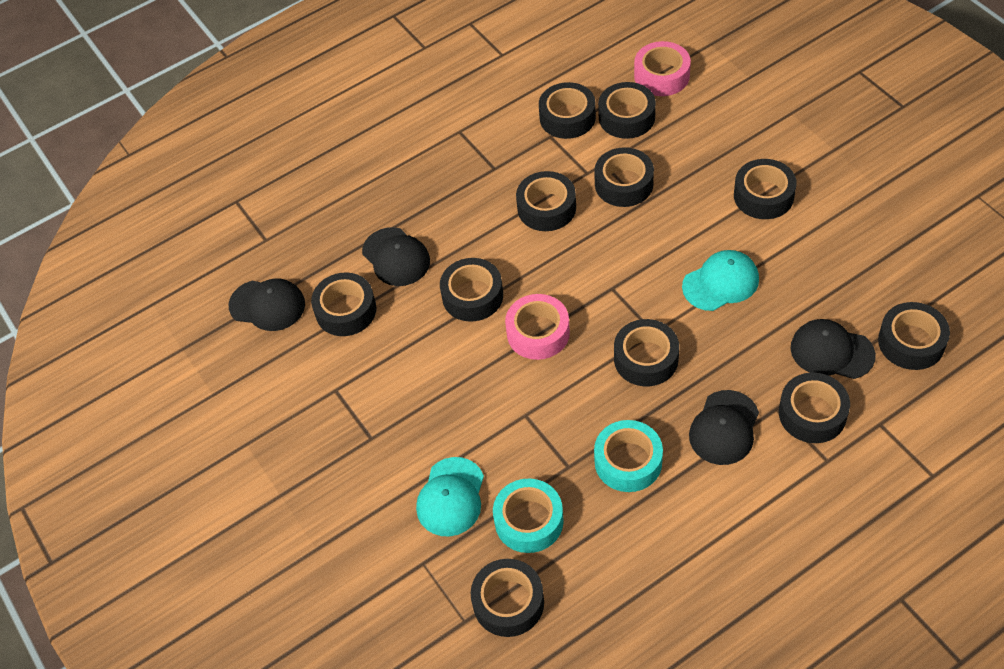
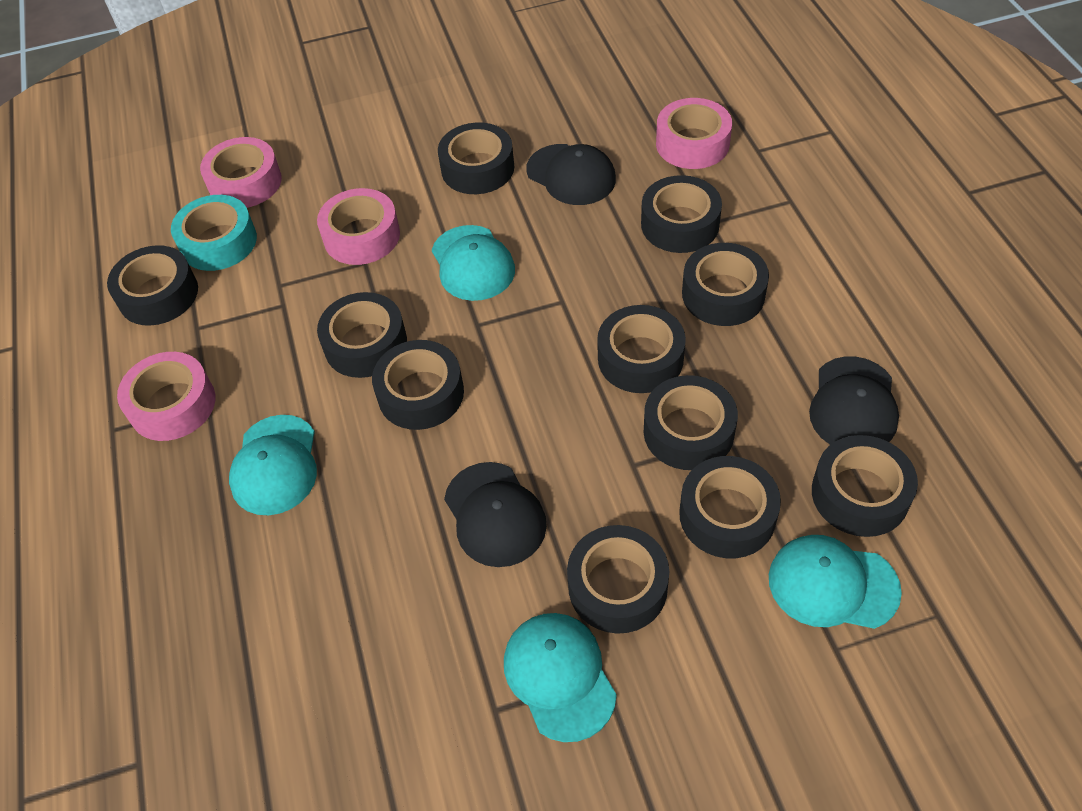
black cap: 4 -> 3
pink tape: 2 -> 4
turquoise cap: 2 -> 4
turquoise tape: 2 -> 1

